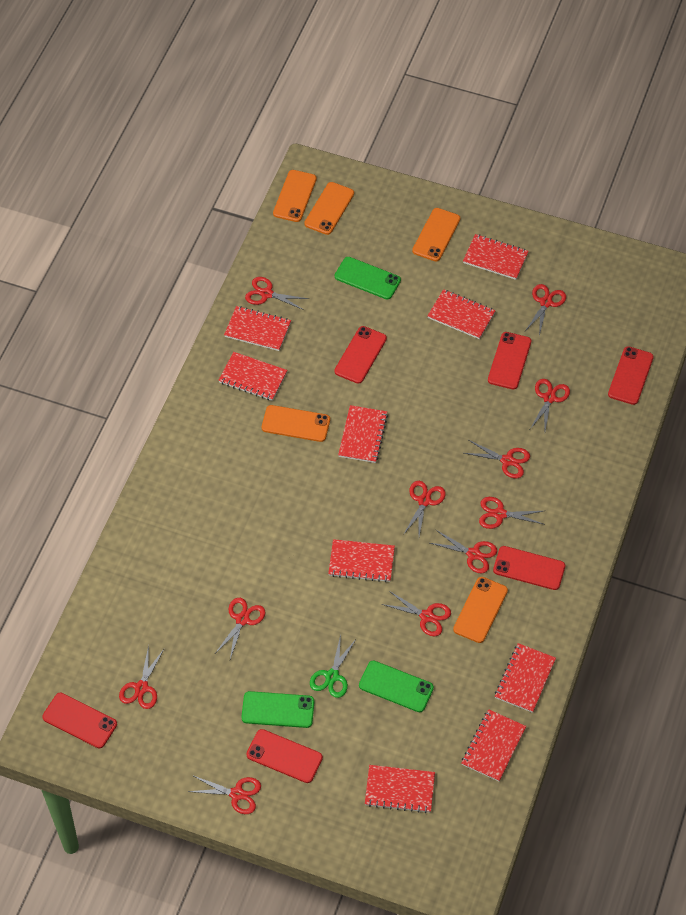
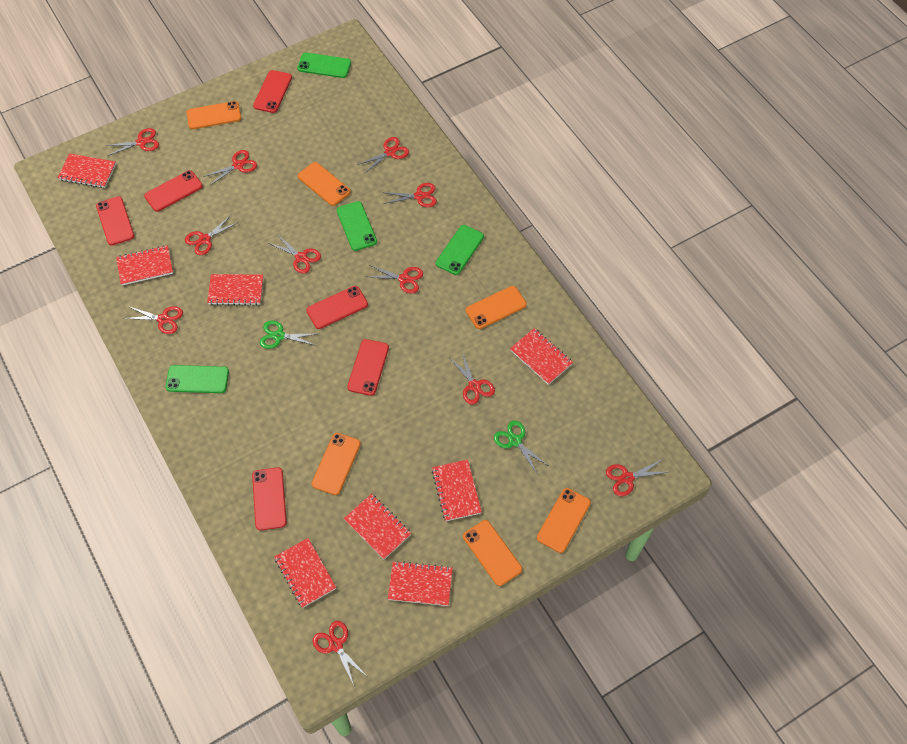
green phone: 3 -> 4
green scissors: 1 -> 2
orange phone: 5 -> 6
red notebook: 9 -> 8

